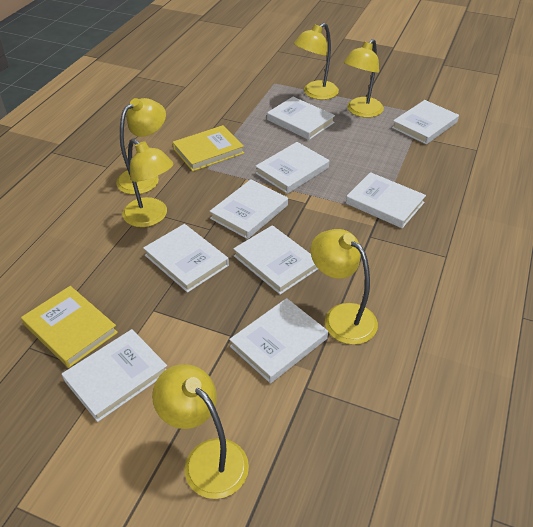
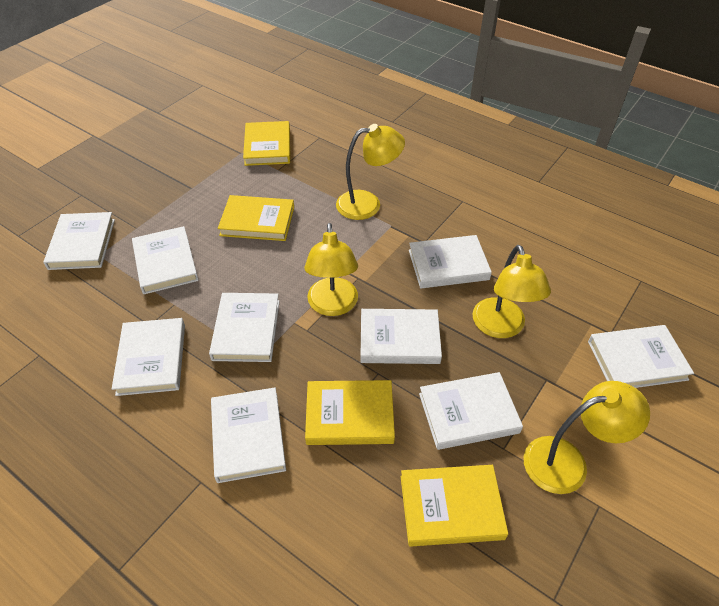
yellow book: 2 -> 4
yellow lamp: 6 -> 4

